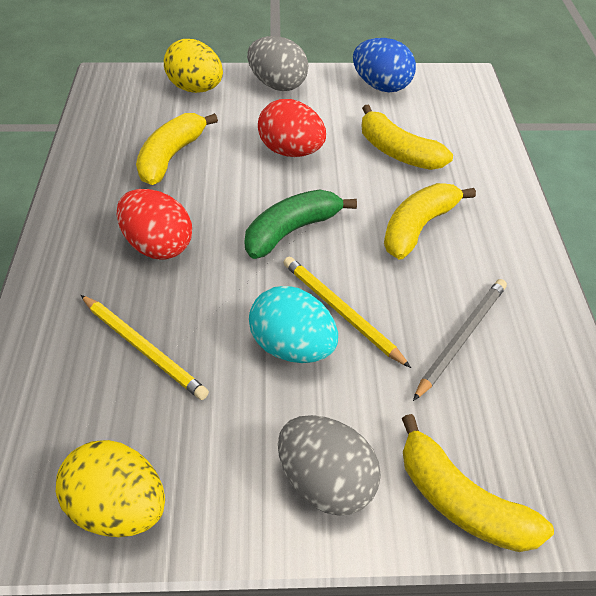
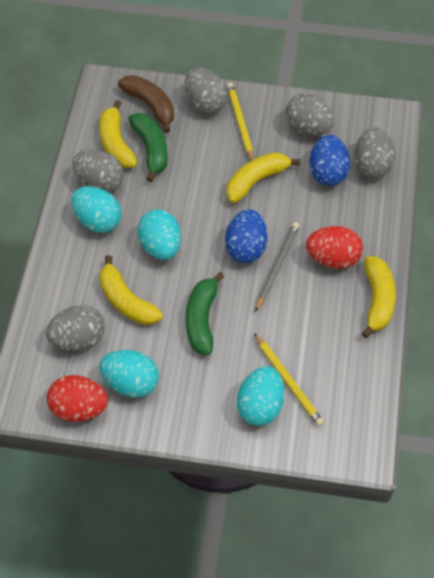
blue egg: 1 -> 2
brown banana: 0 -> 1
green banana: 1 -> 2
grey egg: 2 -> 5
turquoise egg: 1 -> 4
yellow egg: 2 -> 0

